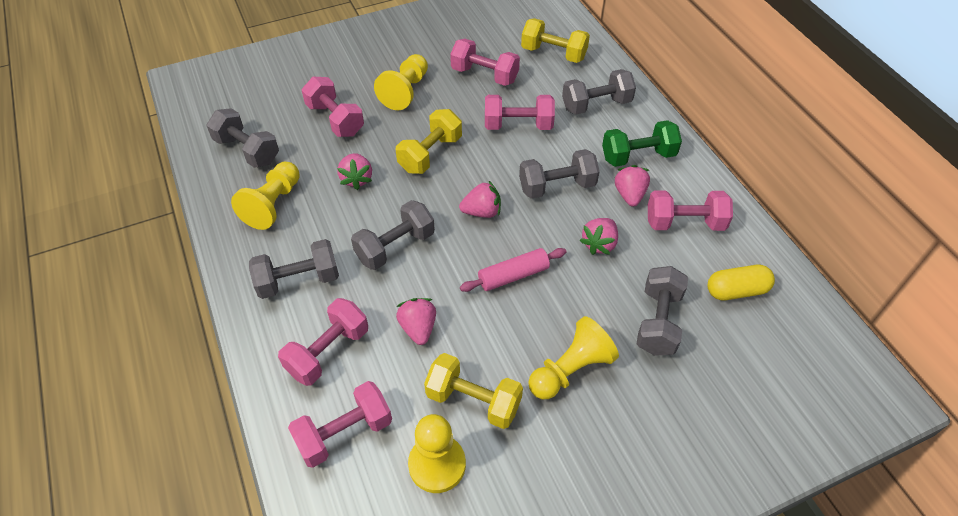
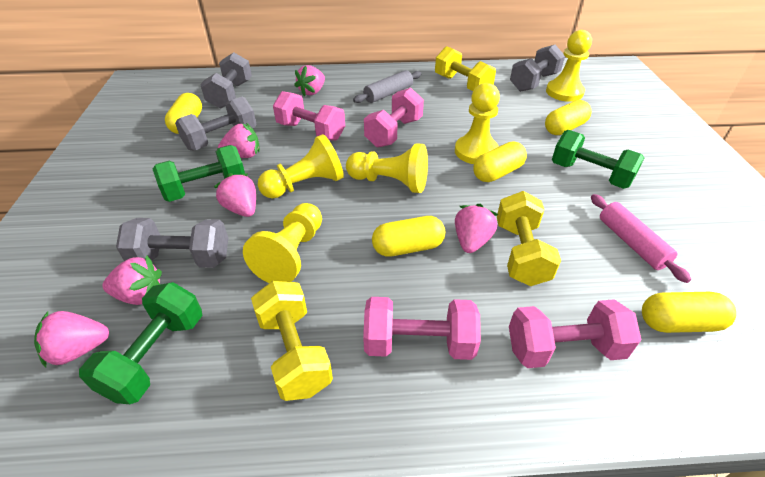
green dumbbell: 1 -> 3
grey dumbbell: 6 -> 4
grey rolling pin: 0 -> 1
pink dumbbell: 6 -> 4
pink strawberry: 5 -> 6
yellow capsule: 1 -> 5
yellow pawn: 4 -> 5

